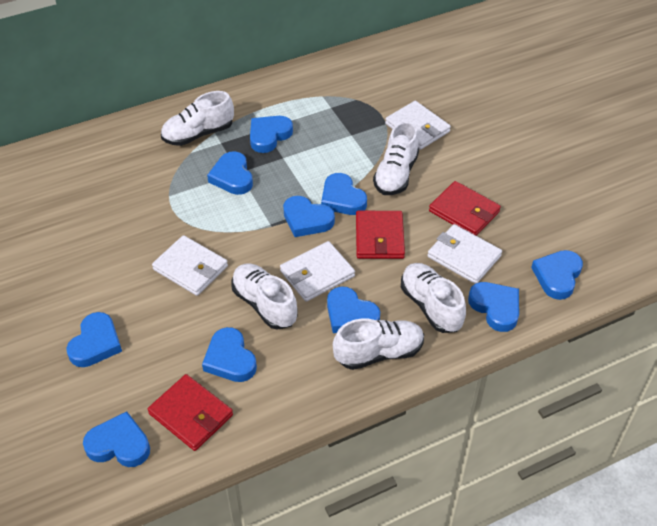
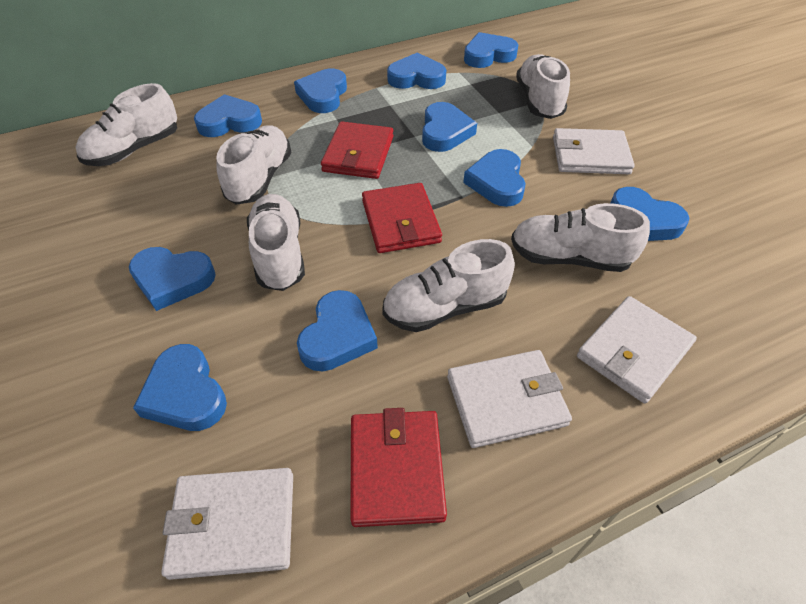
white shoe: 5 -> 6

